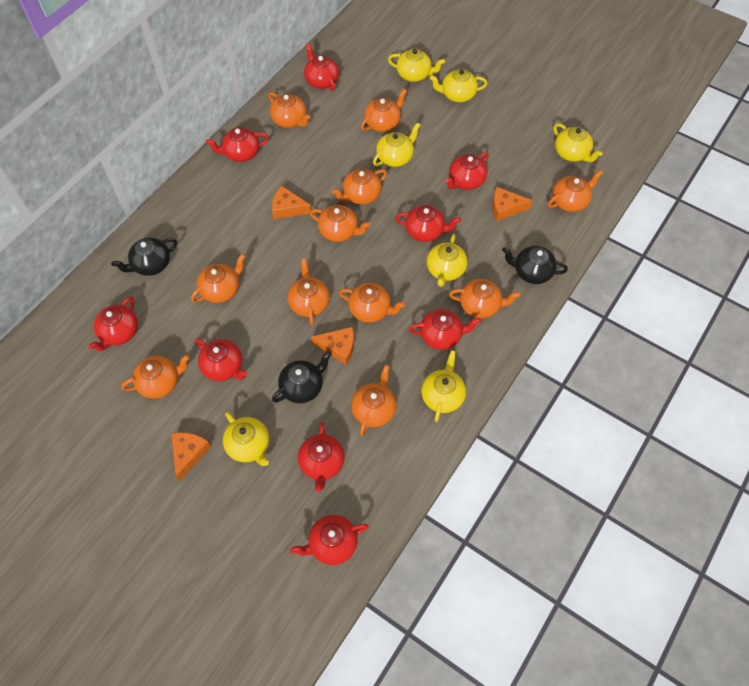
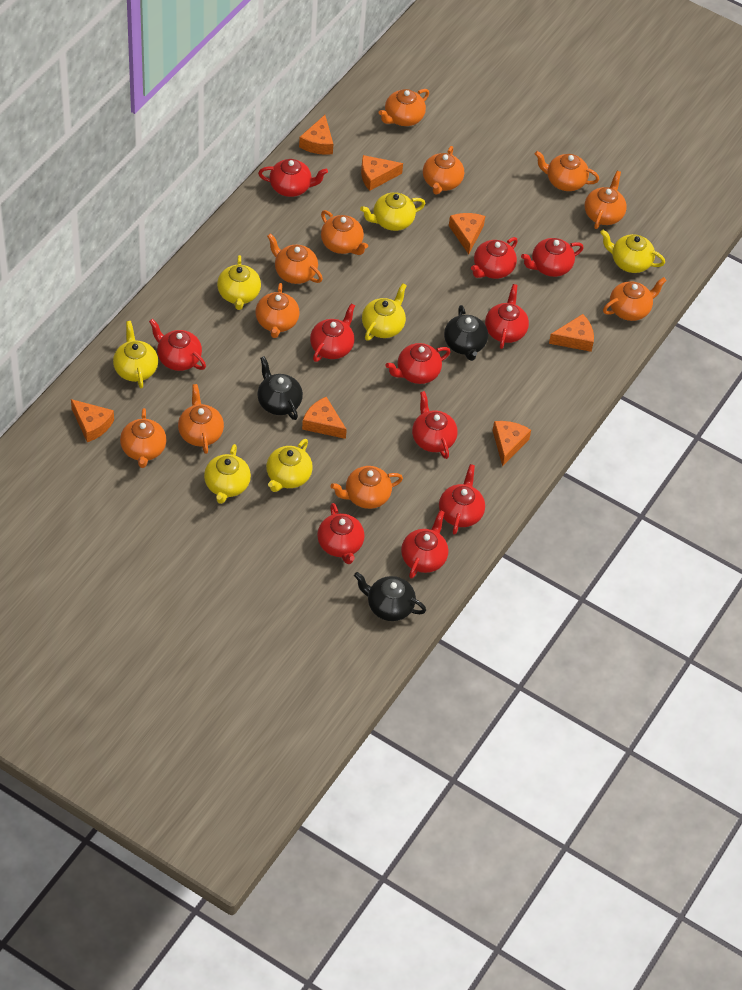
orange cheese: 4 -> 7
red teapot: 9 -> 11

